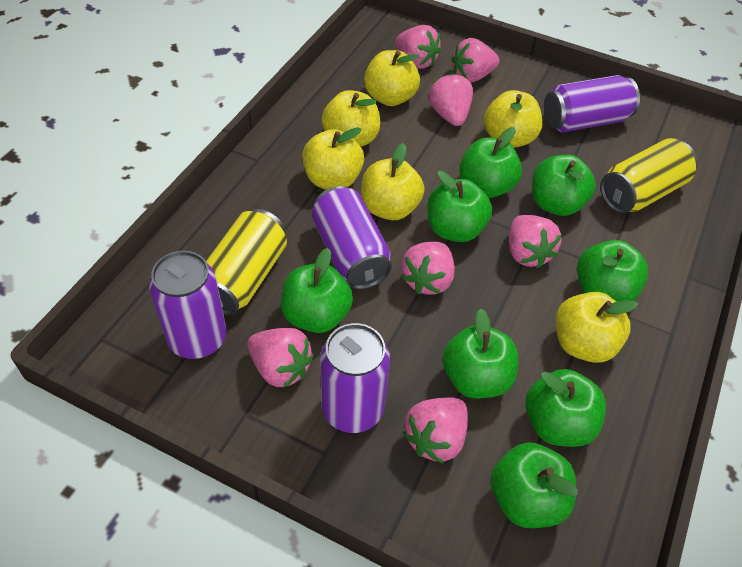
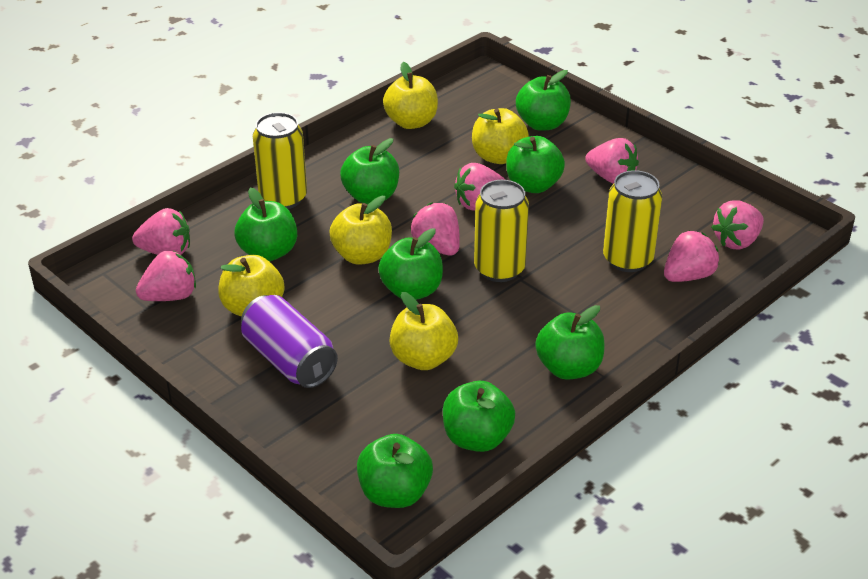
purple can: 4 -> 1
yellow apple: 6 -> 5
yellow can: 2 -> 3

